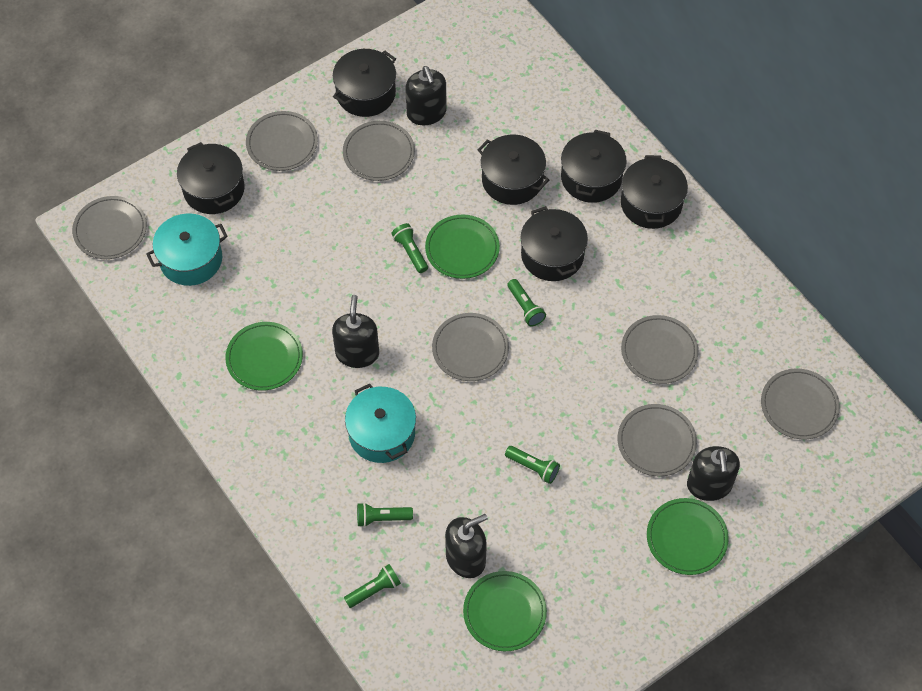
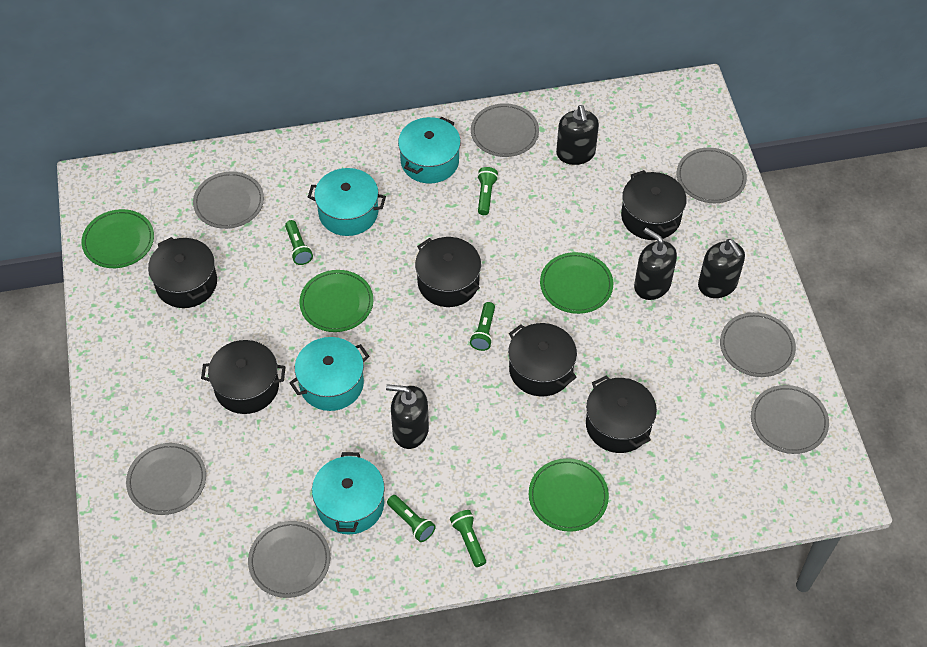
turquoise pot: 2 -> 4

